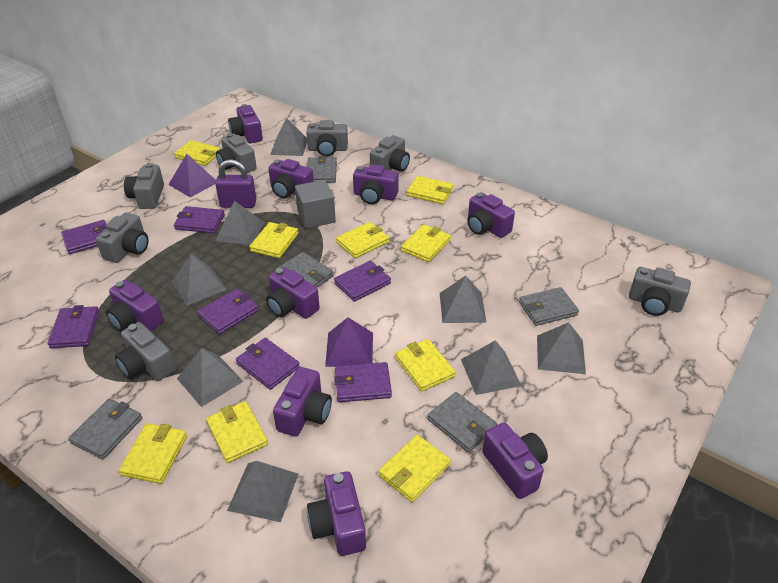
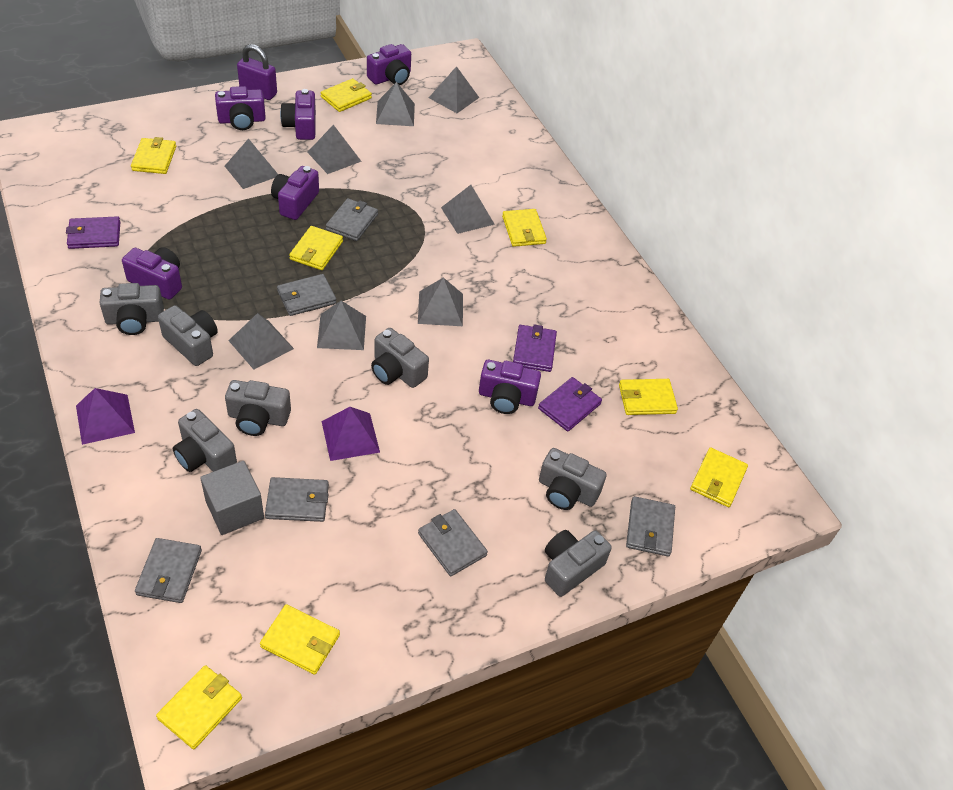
grey wallet: 5 -> 6
purple camera: 9 -> 6
purple wallet: 7 -> 3
yellow wallet: 9 -> 8

